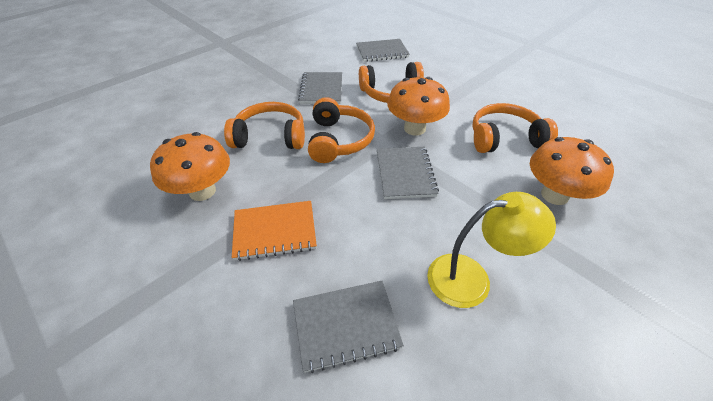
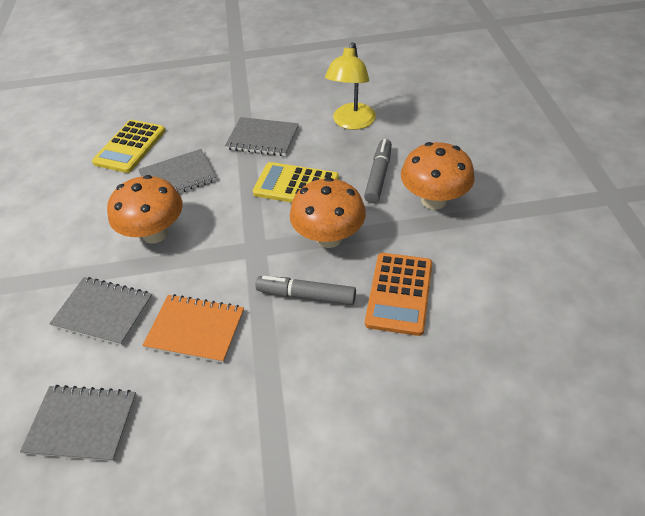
grey marker: 0 -> 2
orange calculator: 0 -> 1
orange headphones: 4 -> 0
yellow calculator: 0 -> 2

